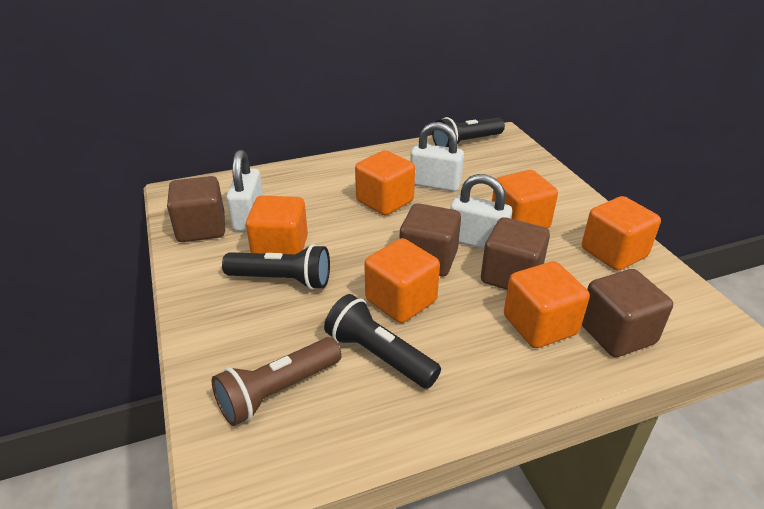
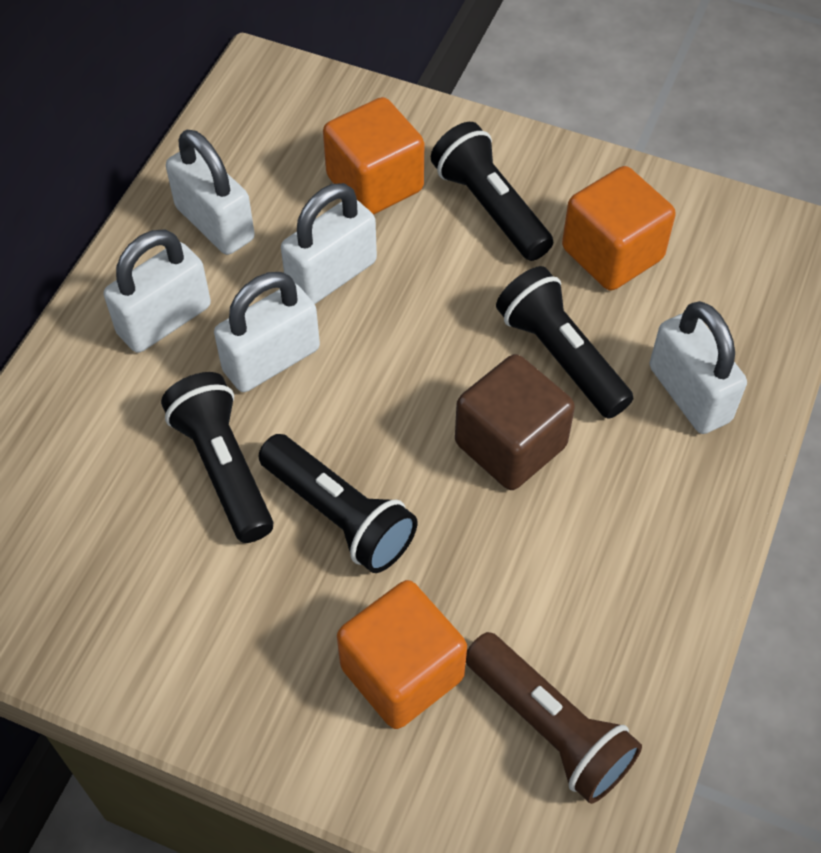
black flashlight: 3 -> 4
brown cube: 4 -> 1
orange cube: 6 -> 3
white padlock: 3 -> 5

